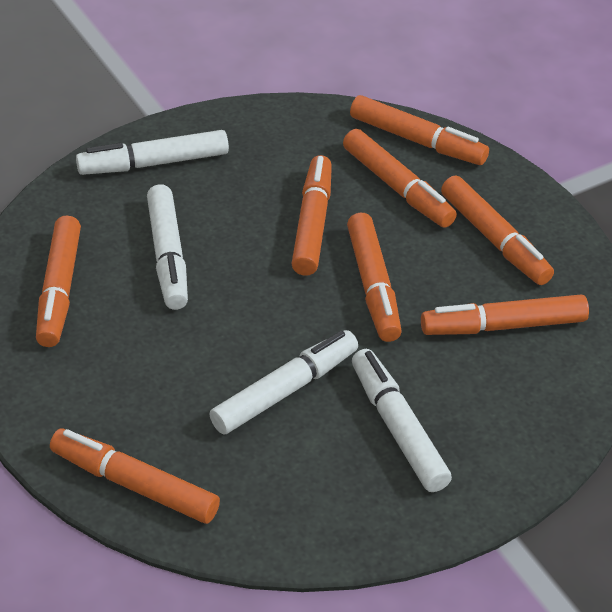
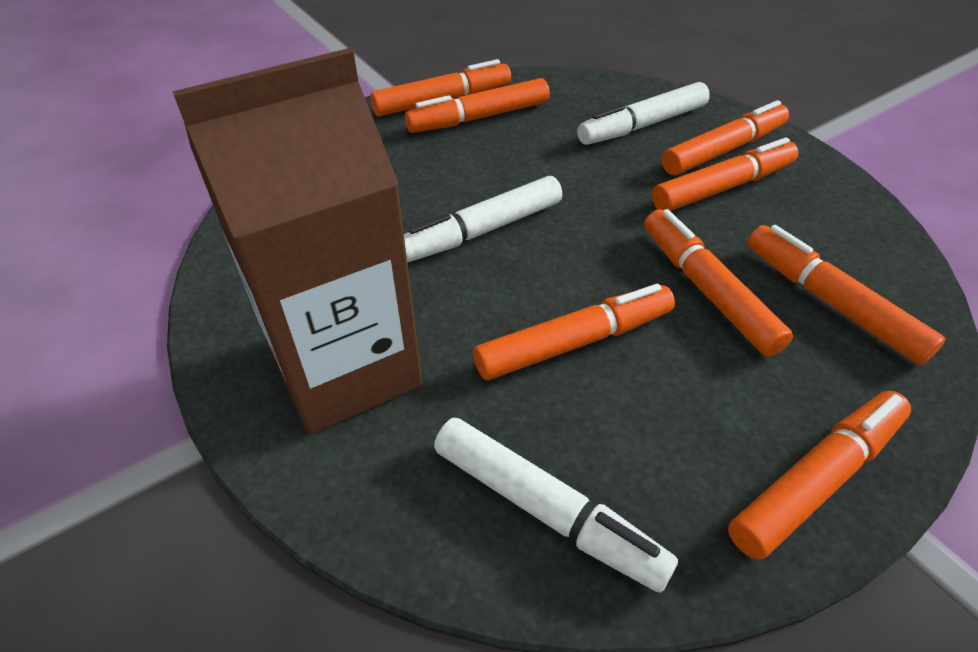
brown carton: 0 -> 1
white marker: 4 -> 3

